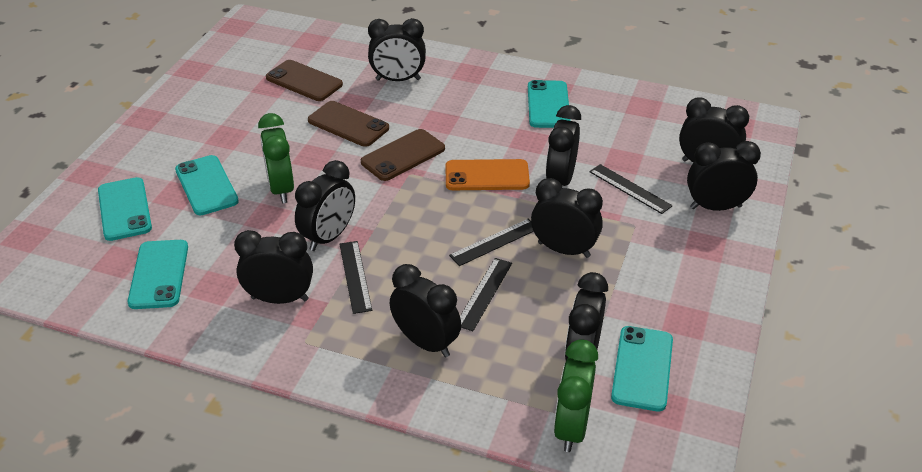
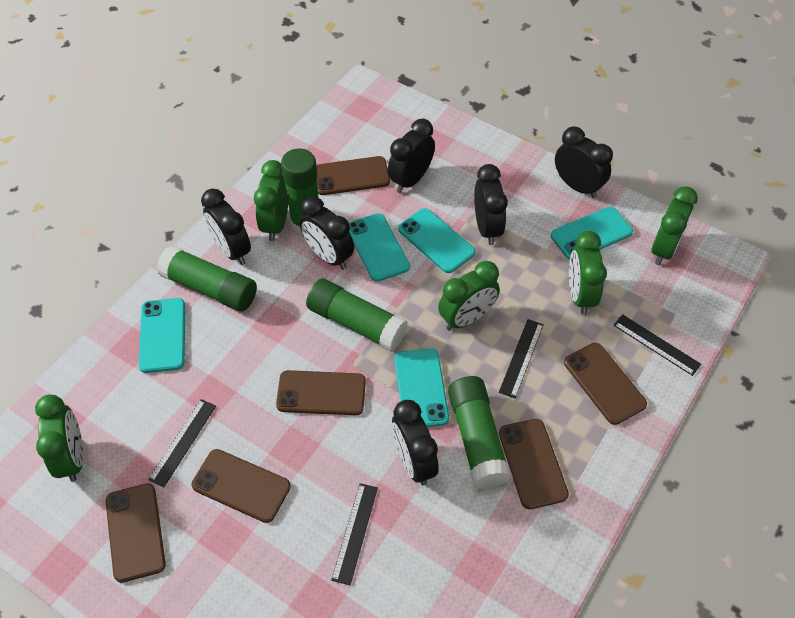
black clock: 9 -> 6
brown phone: 3 -> 6
green clock: 2 -> 5
green glue stick: 0 -> 4
orange phone: 1 -> 0

